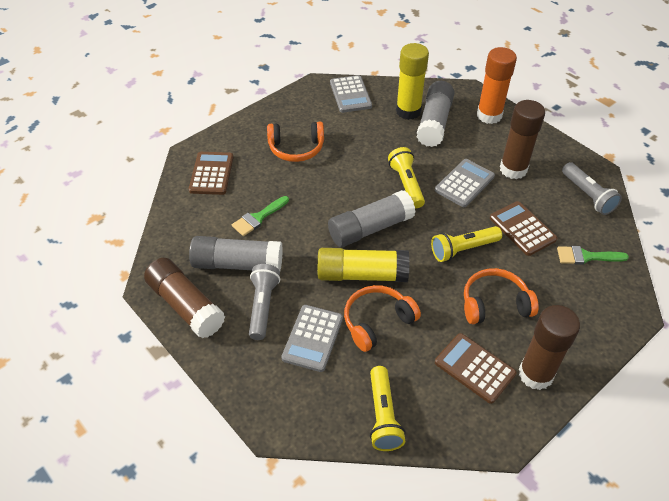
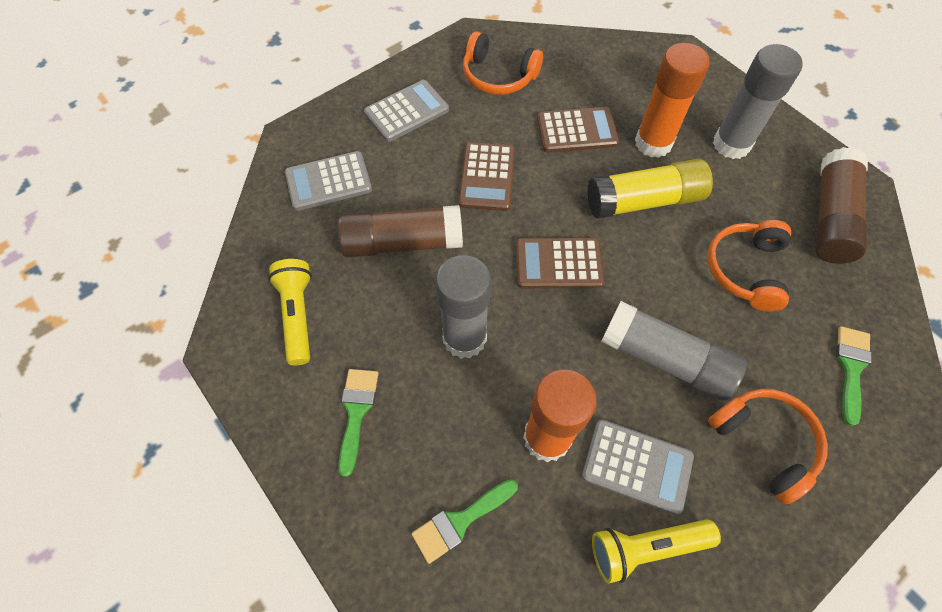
brown glue stick: 3 -> 2
green brush: 2 -> 3
grey flashlight: 2 -> 0
orange glue stick: 1 -> 2
yellow flashlight: 3 -> 2
yellow glue stick: 2 -> 1

